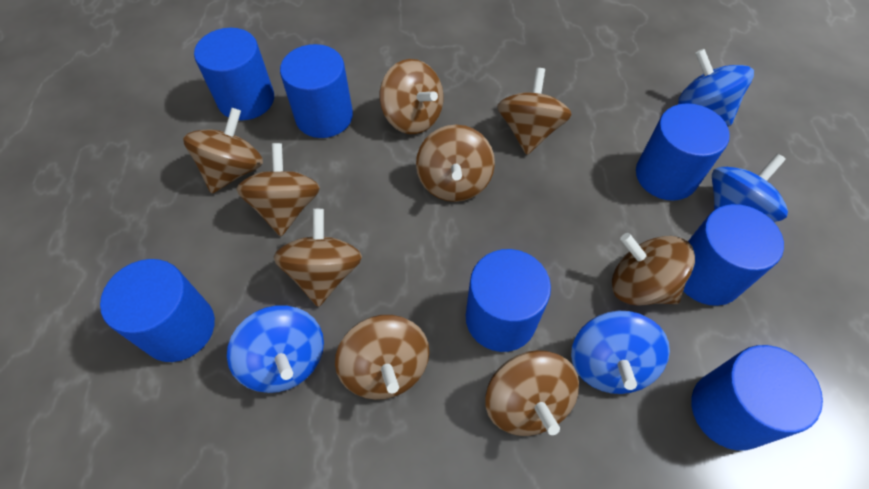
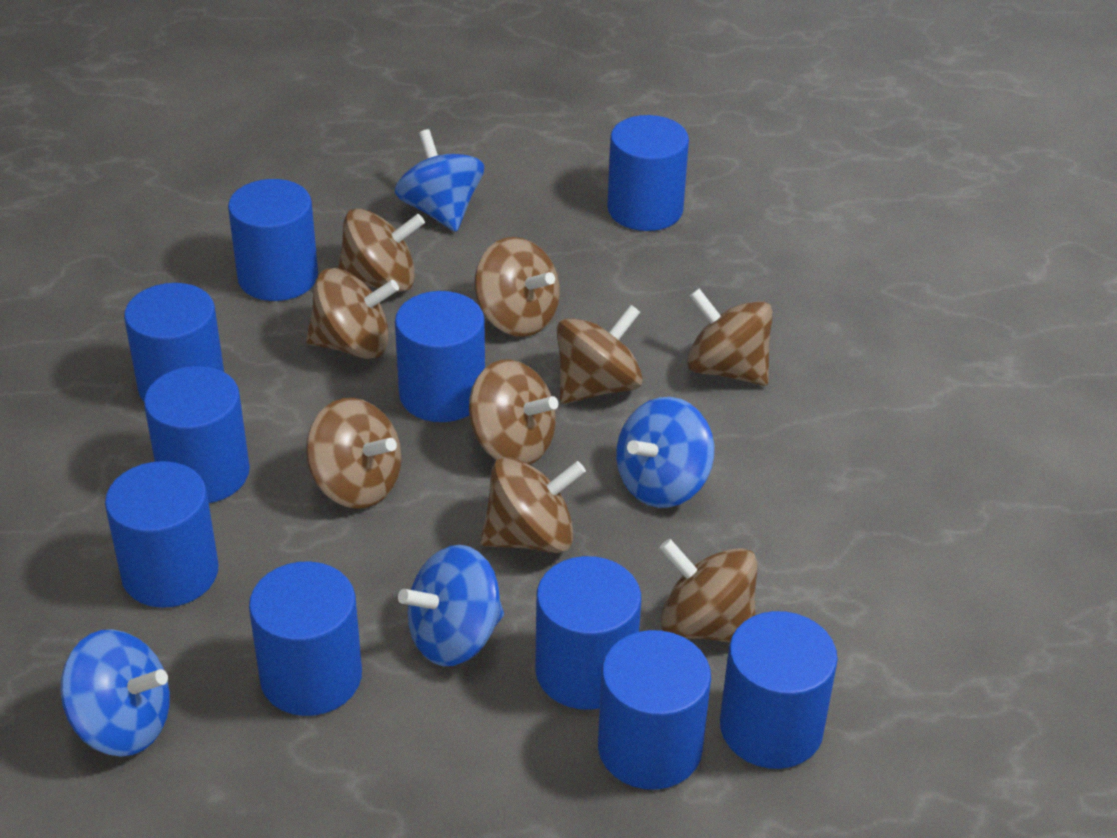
blue cylinder: 7 -> 10

